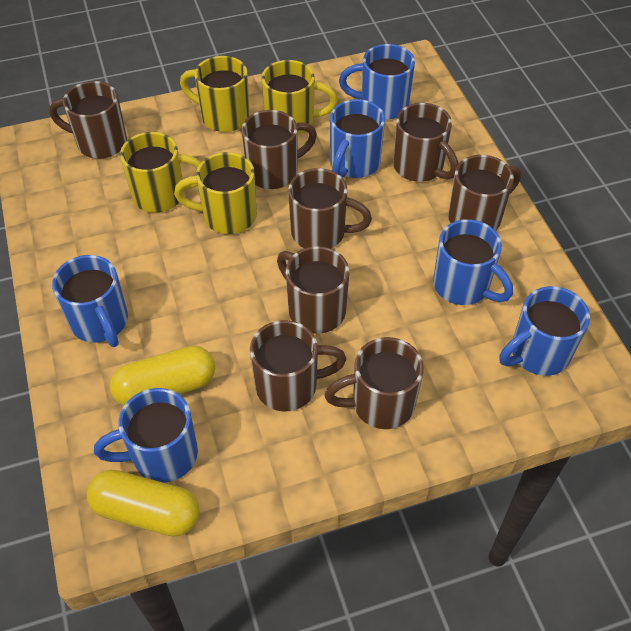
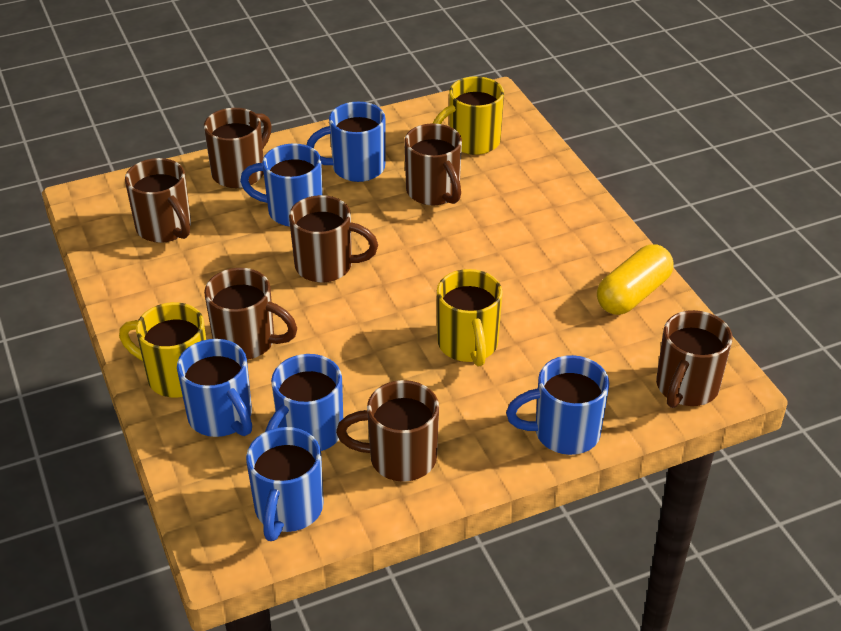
brown mug: 8 -> 7
yellow capsule: 2 -> 1
yellow mug: 4 -> 3

